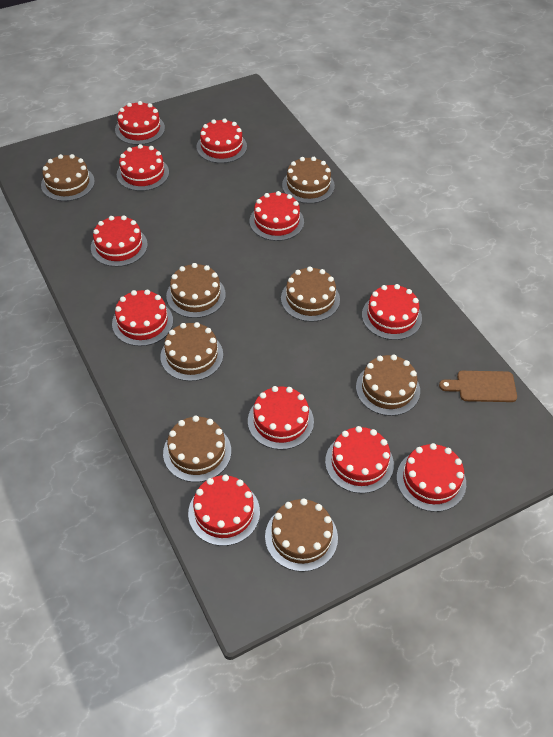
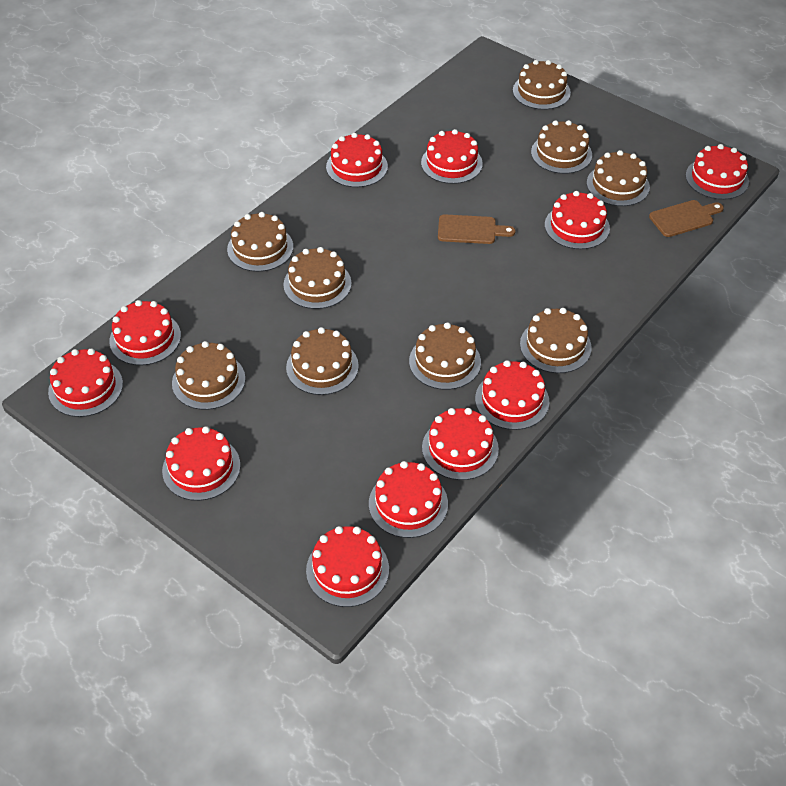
brown cake: 8 -> 9
brown cutting board: 1 -> 2

